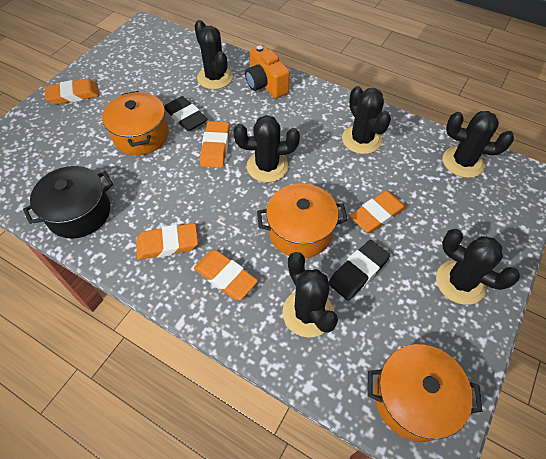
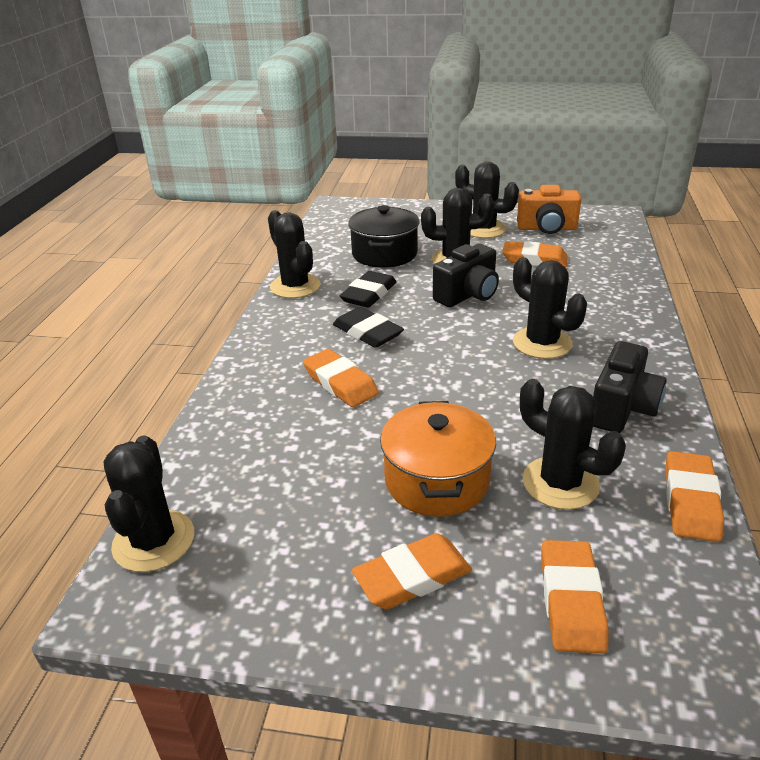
black camera: 0 -> 2
orange pot: 3 -> 1

